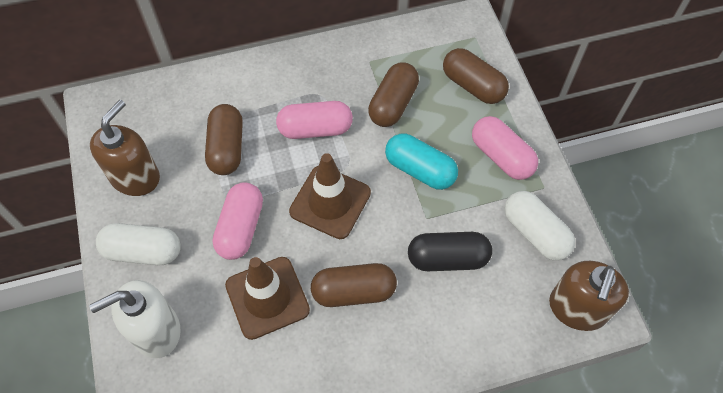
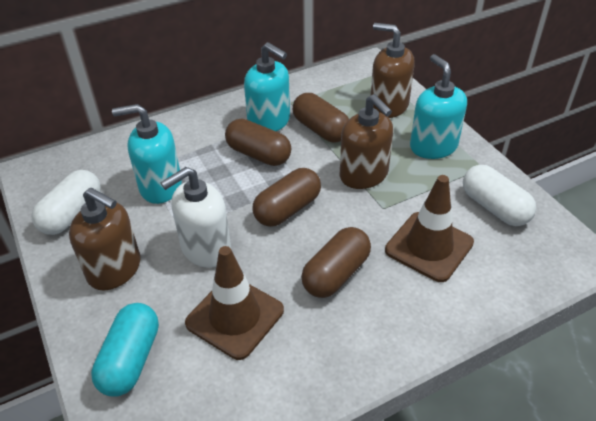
black capsule: 1 -> 0
brown soap dispenser: 2 -> 3
pink capsule: 3 -> 0
turquoise soap dispenser: 0 -> 3

